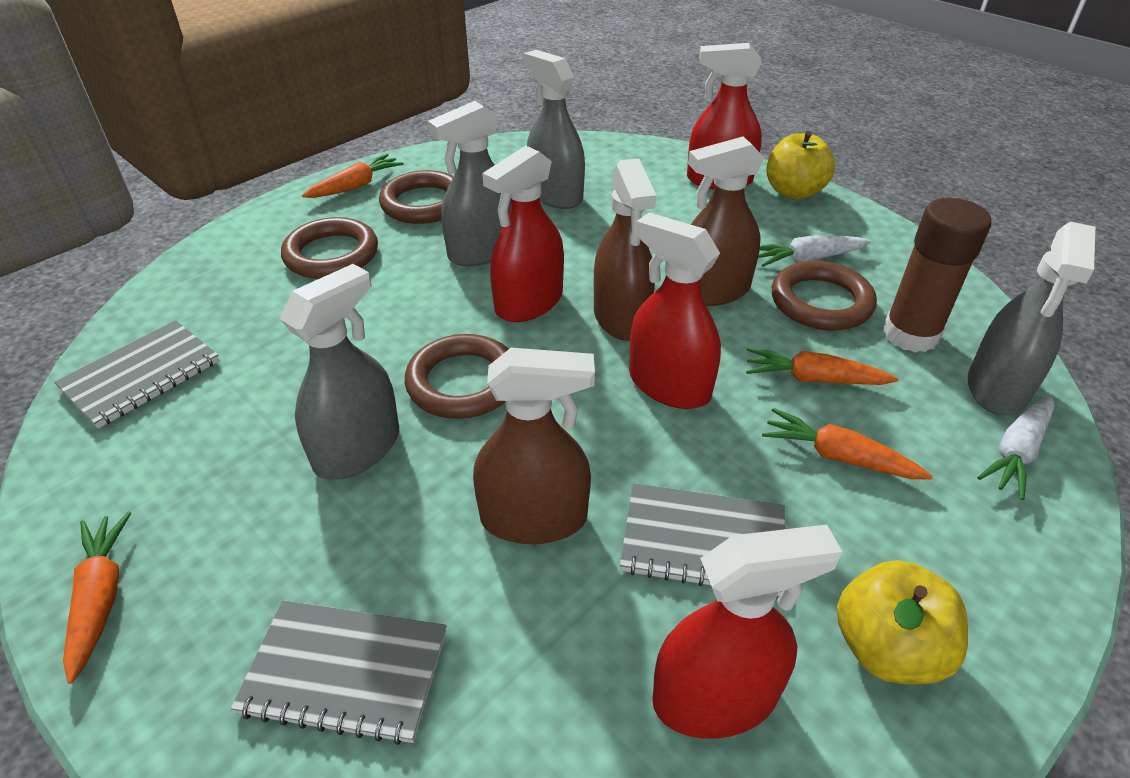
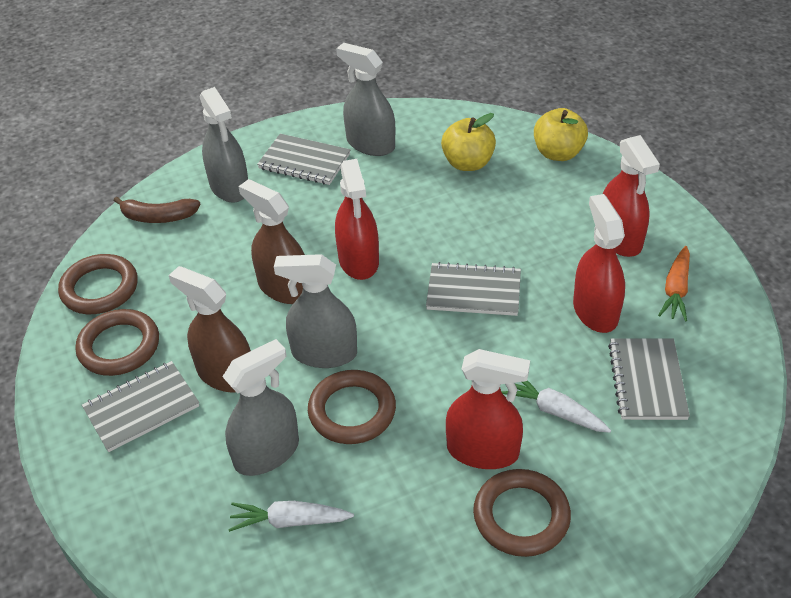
brown banana: 0 -> 1
brown glue stick: 1 -> 0
brown spray bottle: 3 -> 2
grey notebook: 3 -> 4
orange carrot: 4 -> 1

